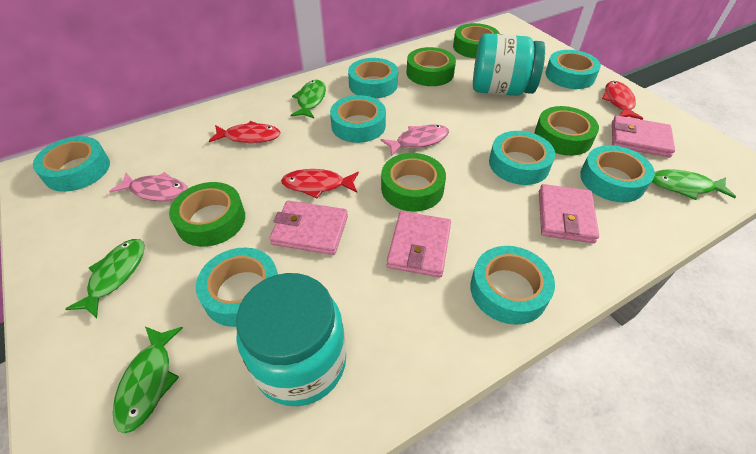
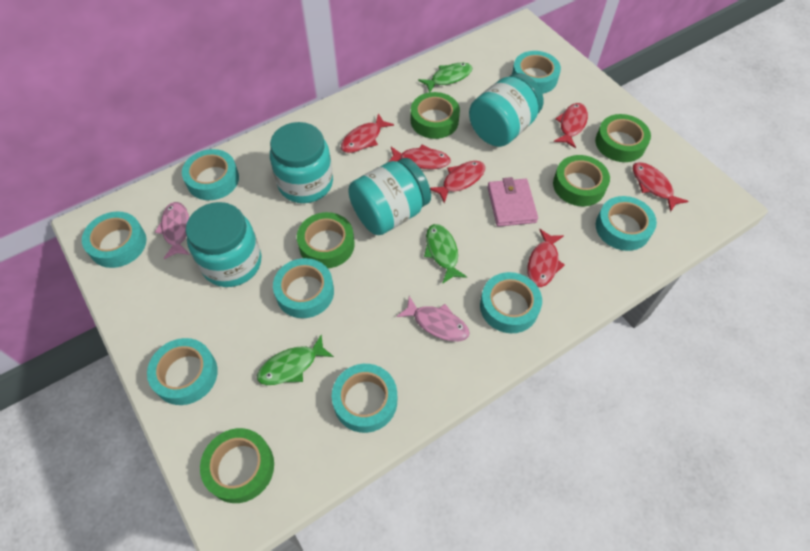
green fish: 4 -> 3
pink wallet: 4 -> 1
red fish: 3 -> 6
turquoise jar: 2 -> 4

